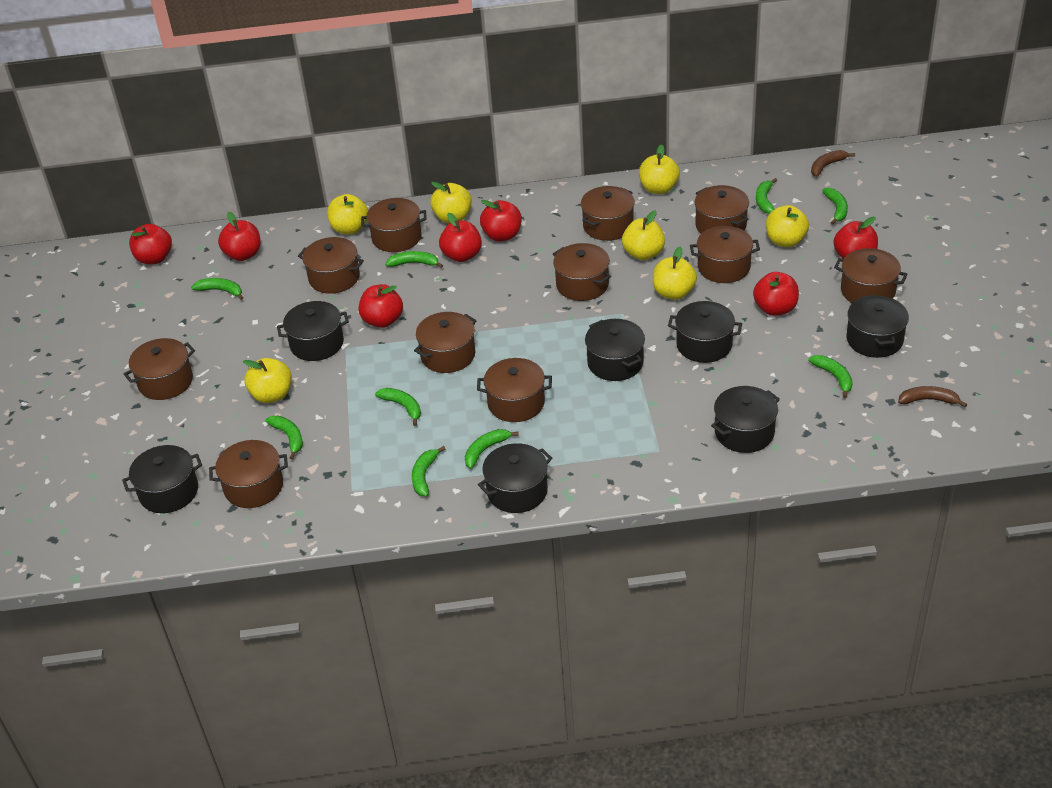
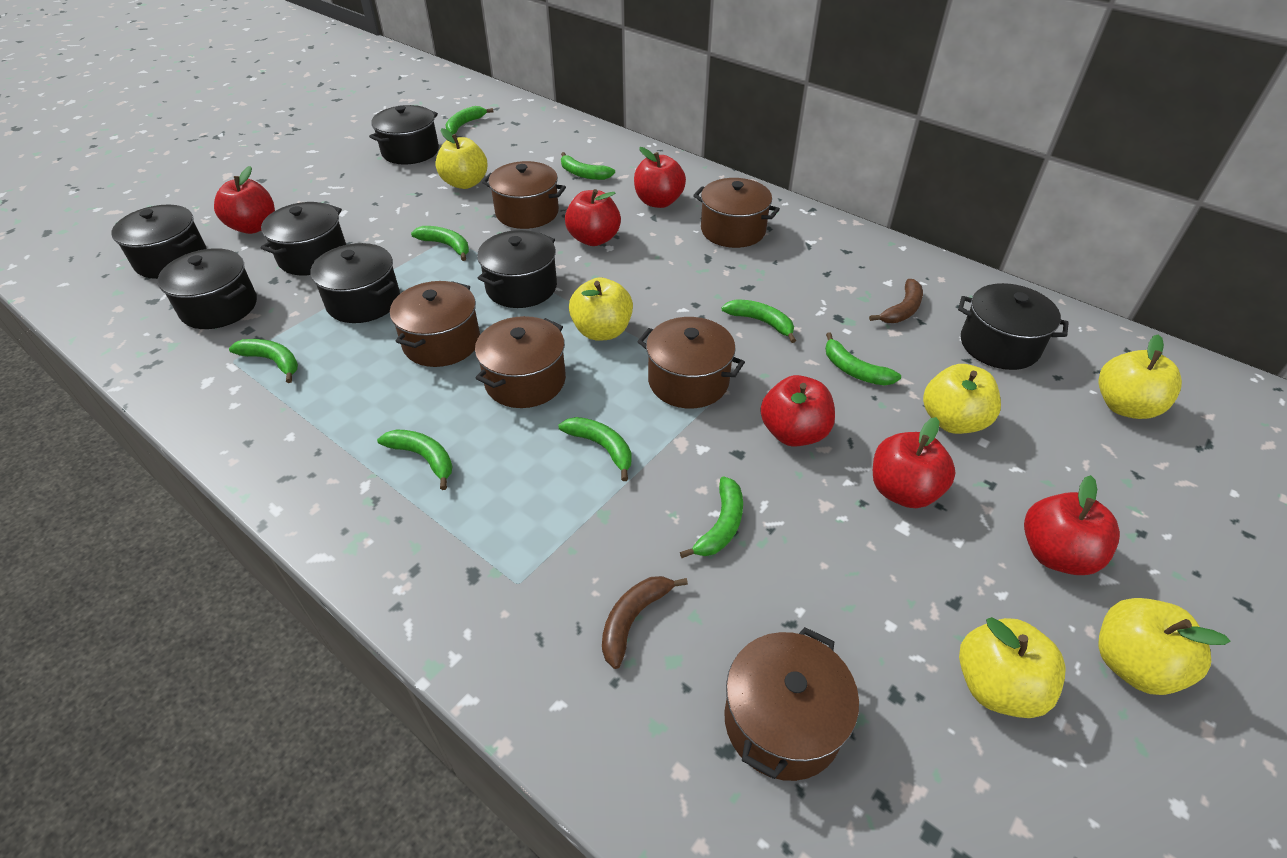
brown pot: 11 -> 6
red apple: 7 -> 6
yellow apple: 7 -> 6

